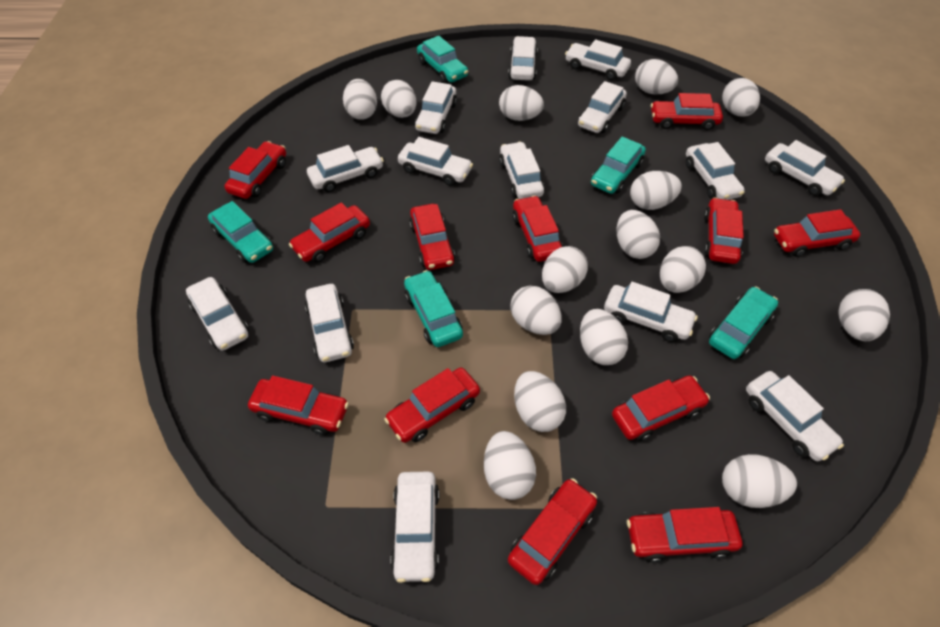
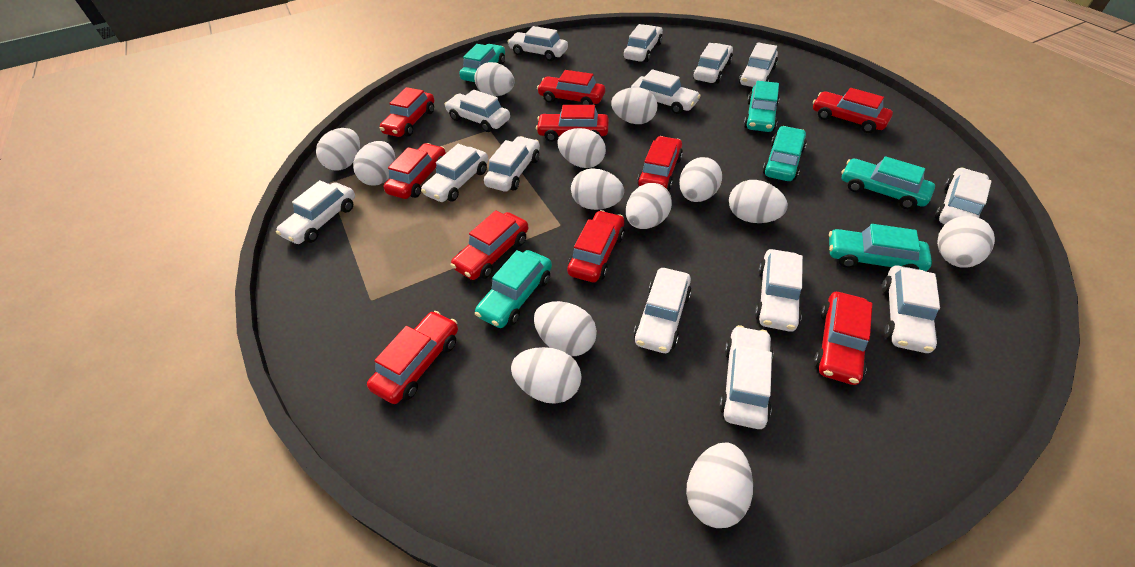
red car: 12 -> 10
turquoise car: 5 -> 6
white egg: 15 -> 13

